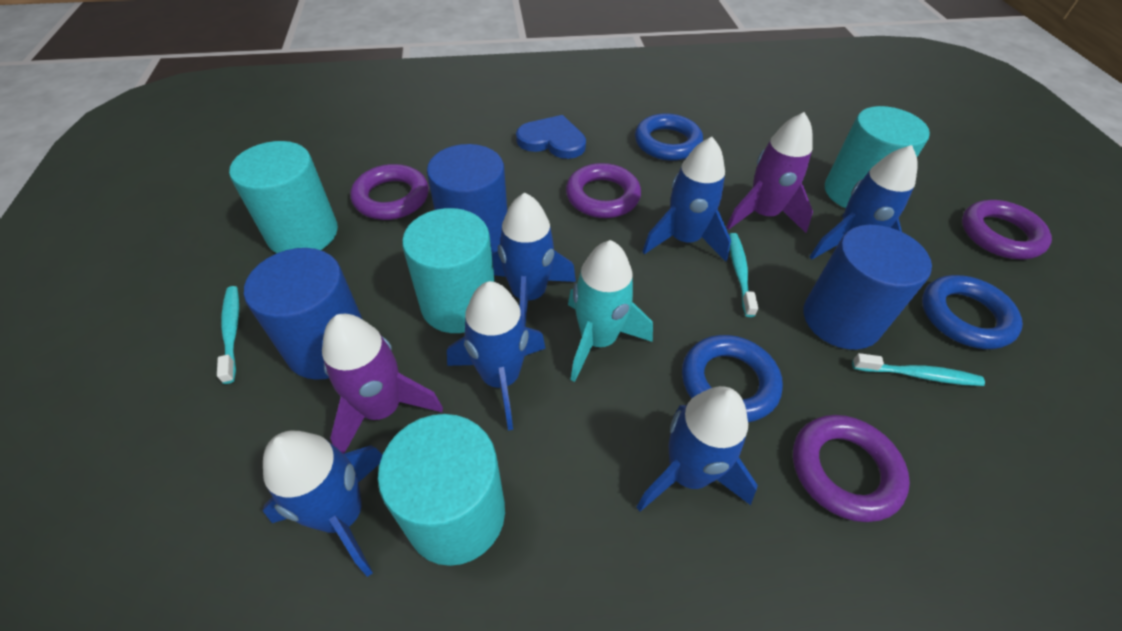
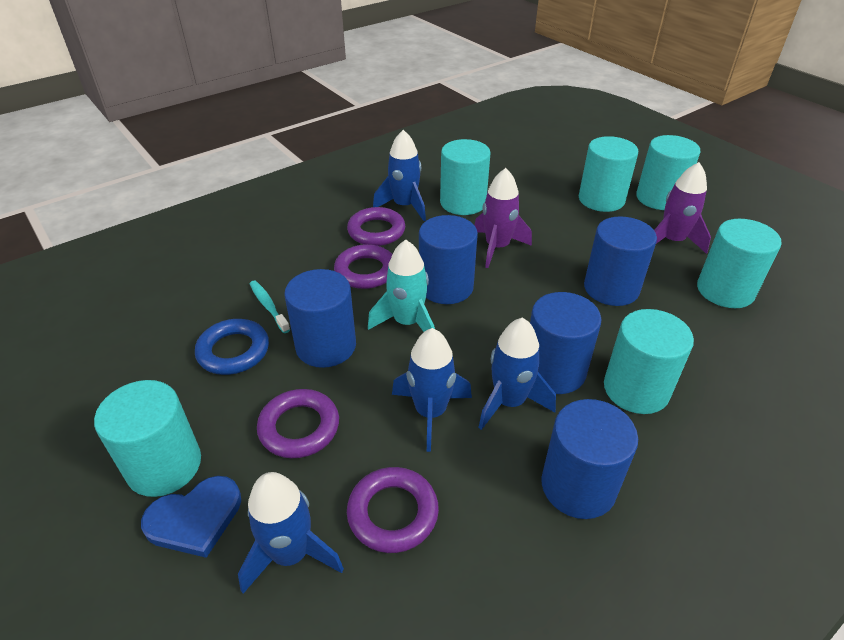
blue cylinder: 3 -> 5
blue ring: 3 -> 1
blue rocket: 6 -> 4
turquoise cylinder: 4 -> 6
turquoise toothbrush: 3 -> 1

